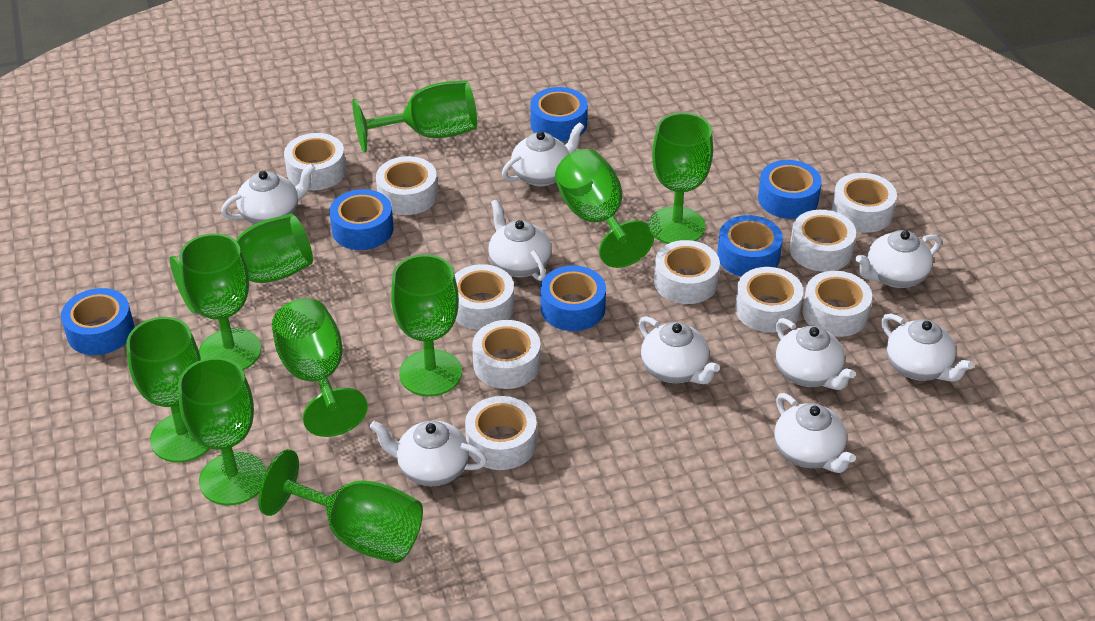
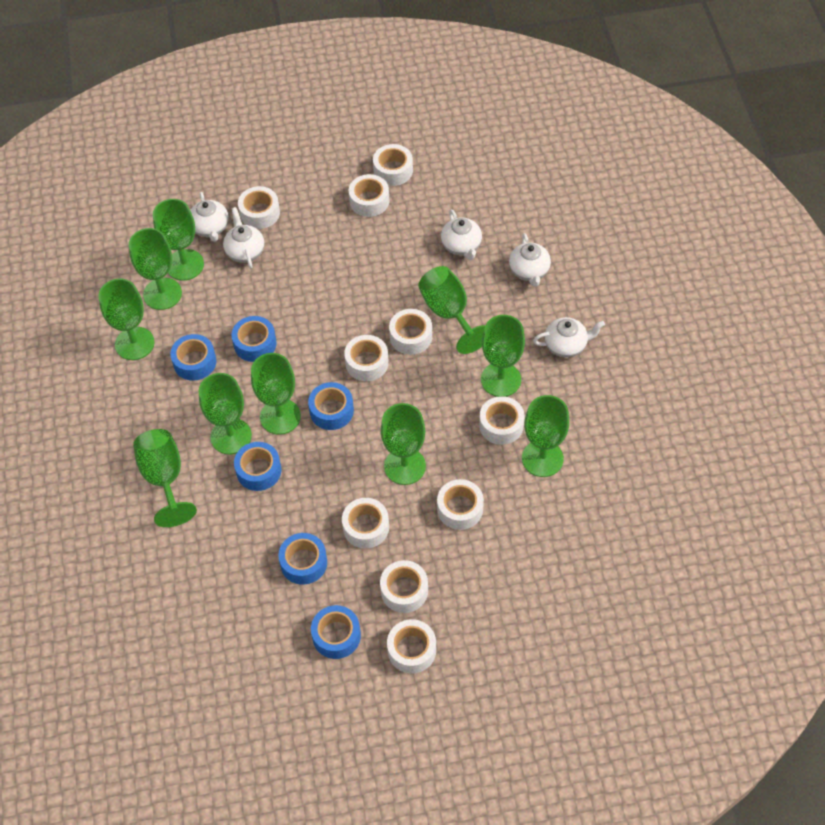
white teapot: 9 -> 5

